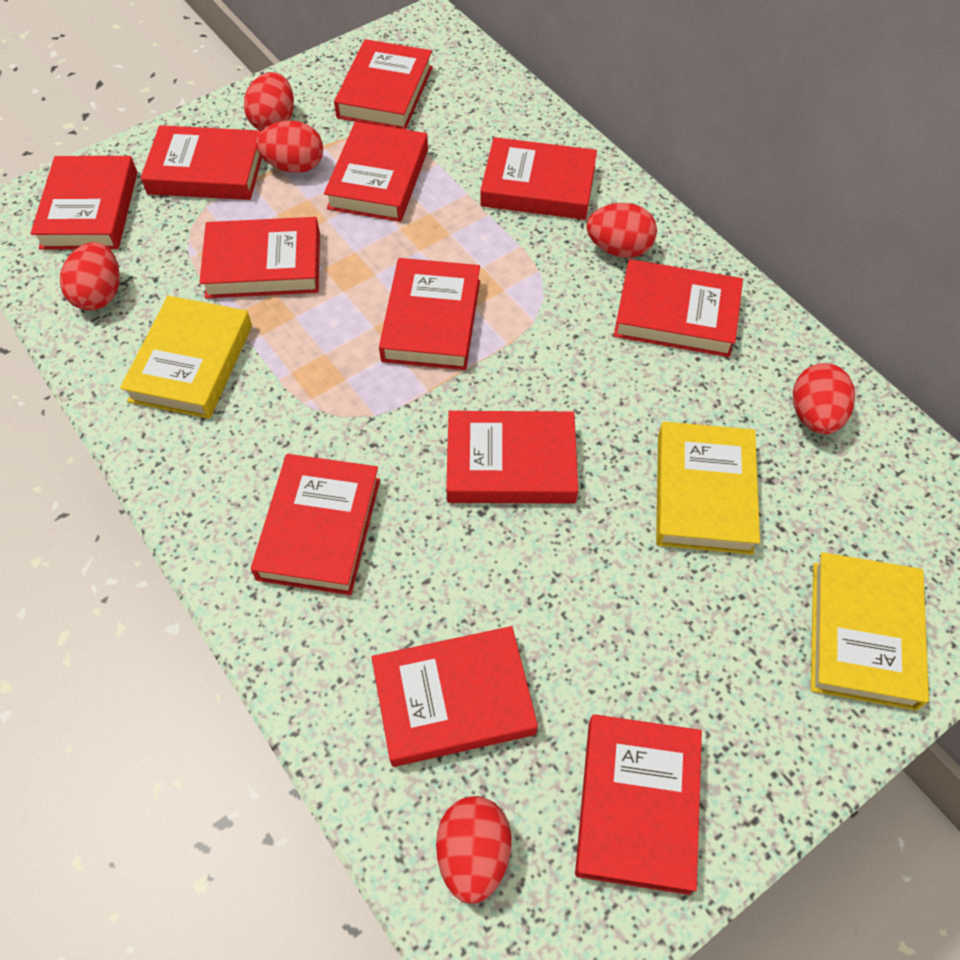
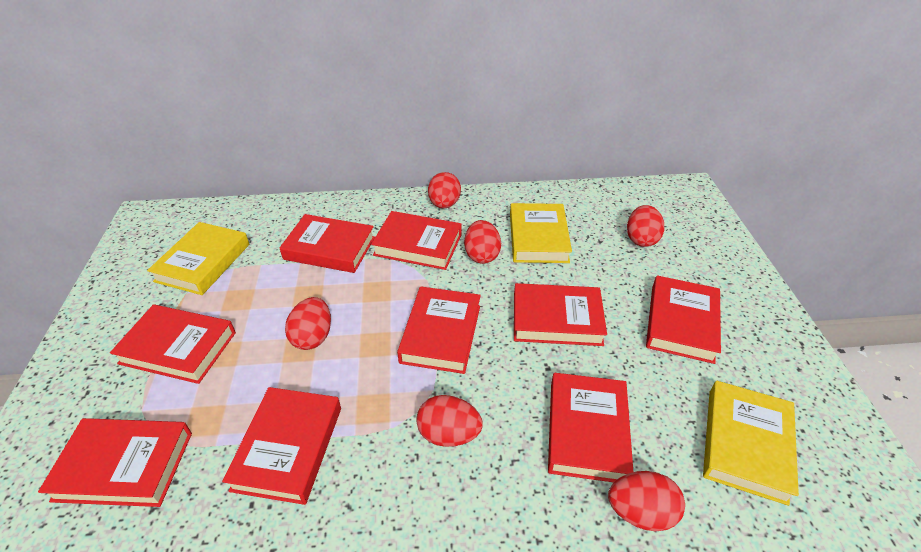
red book: 12 -> 9

